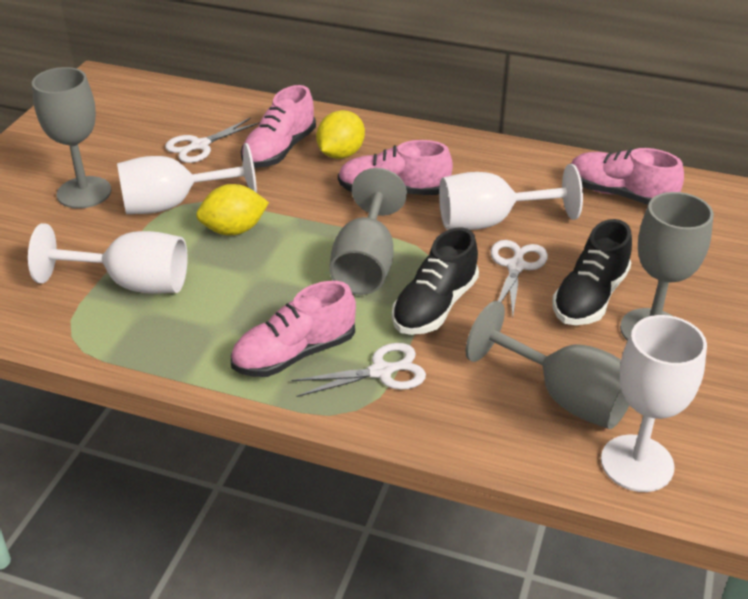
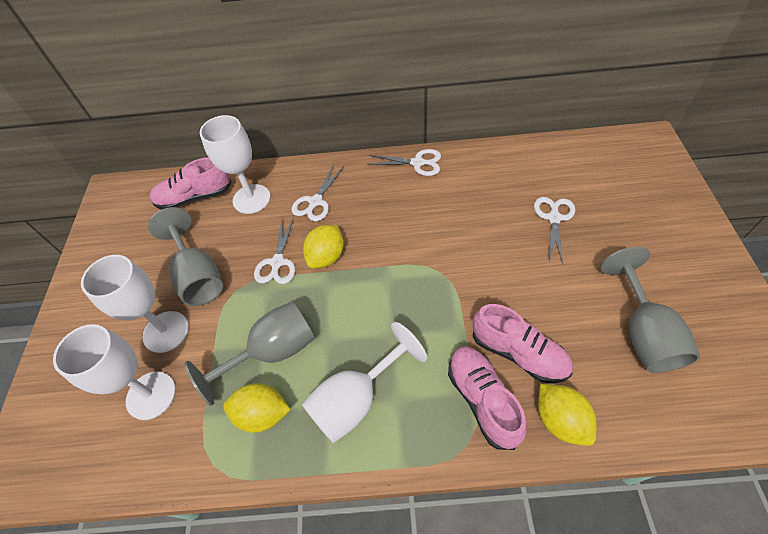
black shoe: 2 -> 0
grey goblet: 4 -> 3
pink shoe: 4 -> 3
white scissors: 3 -> 4
yellow lemon: 2 -> 3

